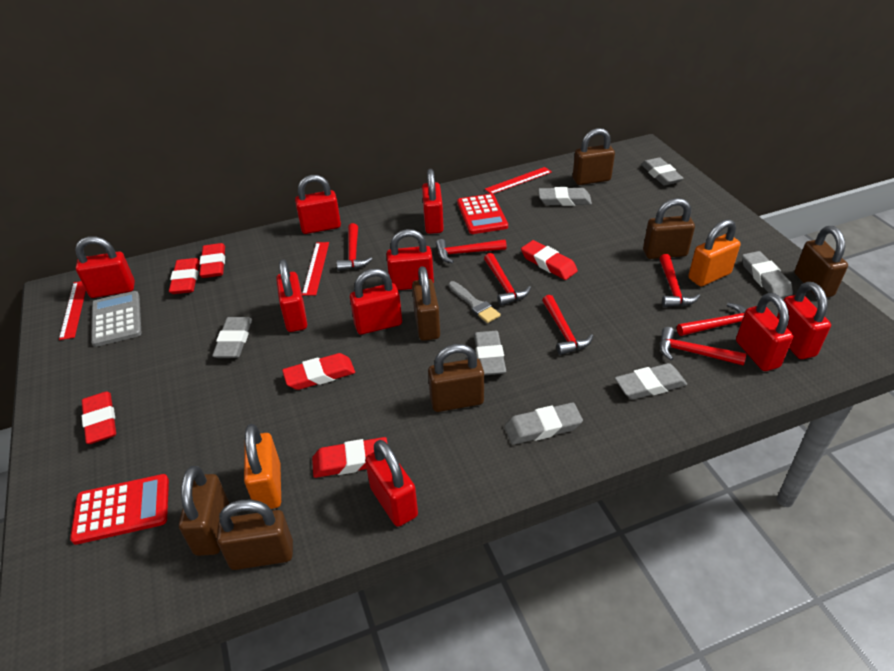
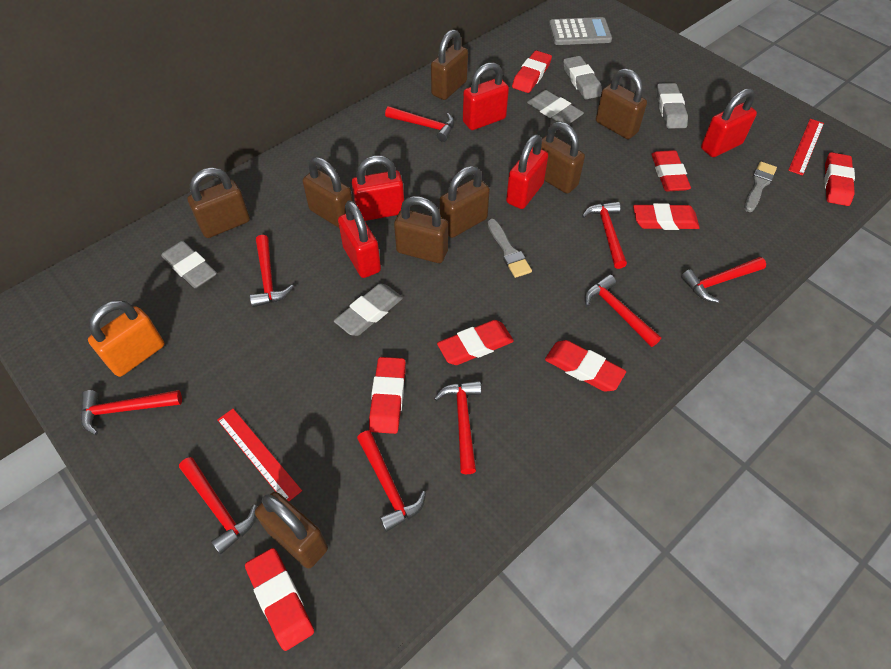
brown padlock: 7 -> 8
grey brush: 1 -> 2
grey eraser: 7 -> 5
orange padlock: 2 -> 1
red calculator: 2 -> 0
red eraser: 6 -> 8
red hammer: 7 -> 9
red padlock: 9 -> 5
red ruler: 3 -> 2

